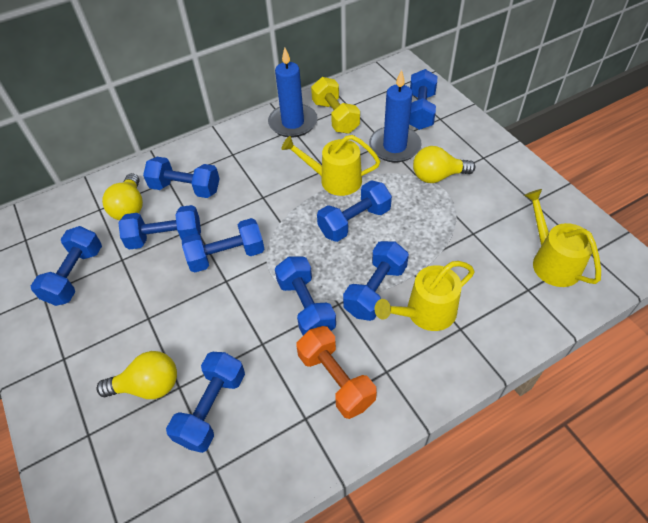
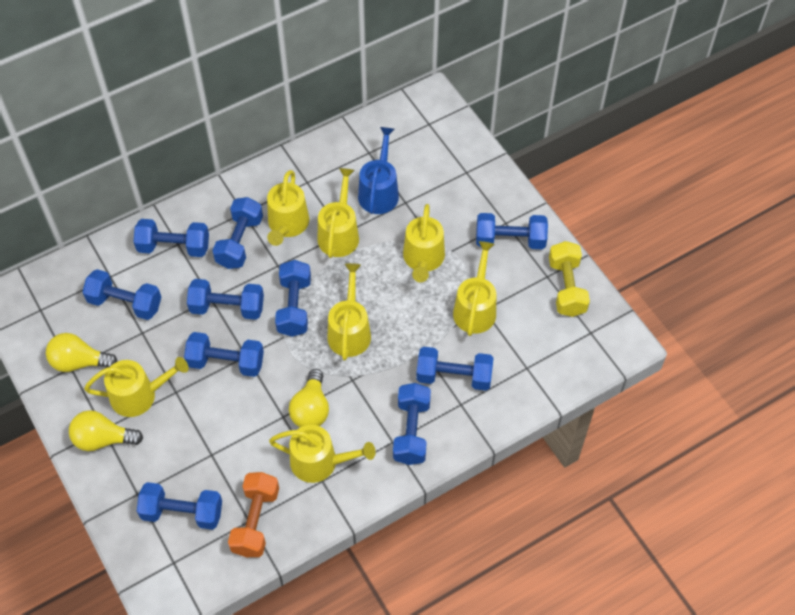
blue candle: 2 -> 0
blue dumbbell: 9 -> 10
blue watering can: 0 -> 1
yellow watering can: 3 -> 7

